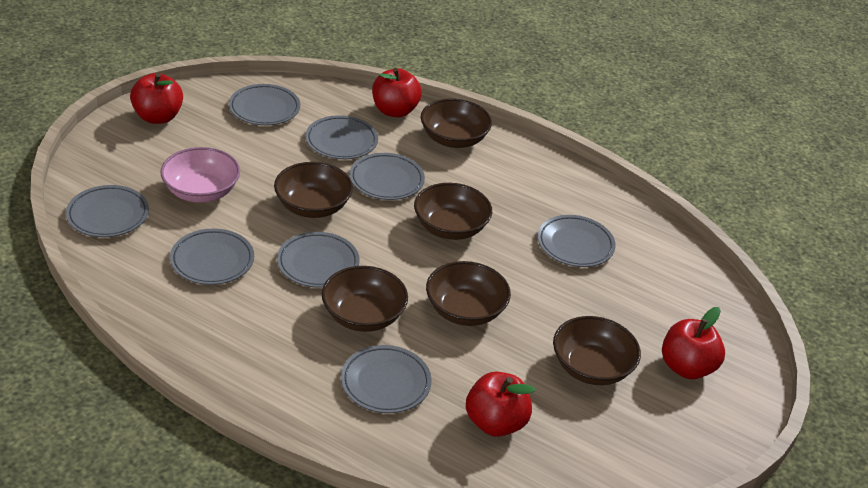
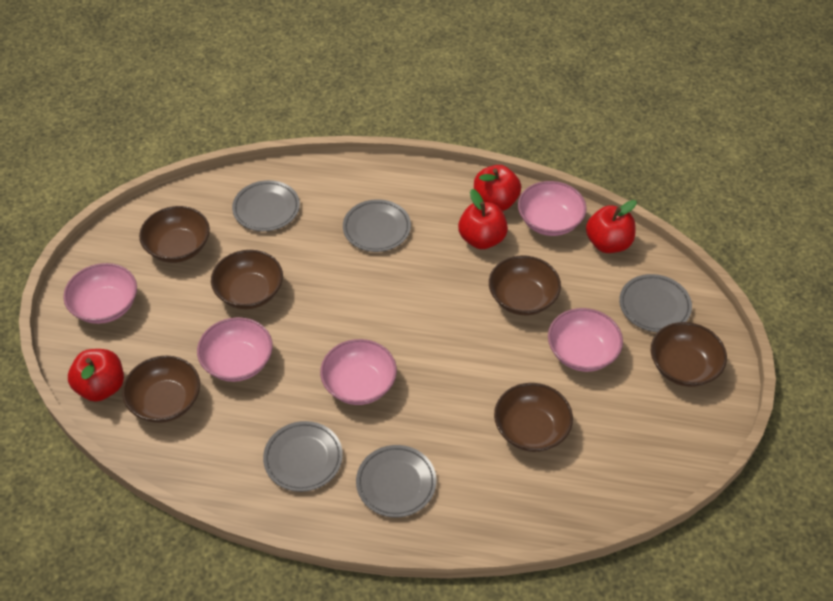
grey plate: 8 -> 5
pink bowl: 1 -> 5

